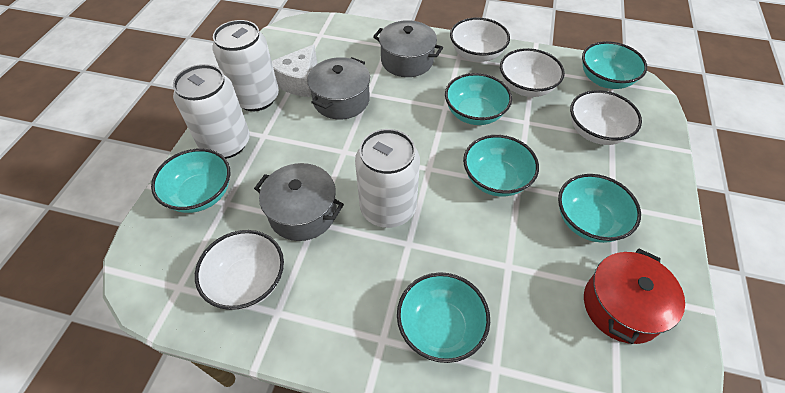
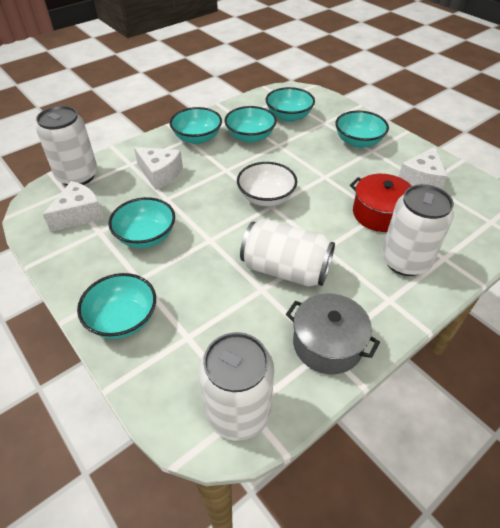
grey pot: 3 -> 1
white bowl: 4 -> 1
white can: 3 -> 4
white cheese: 1 -> 3

